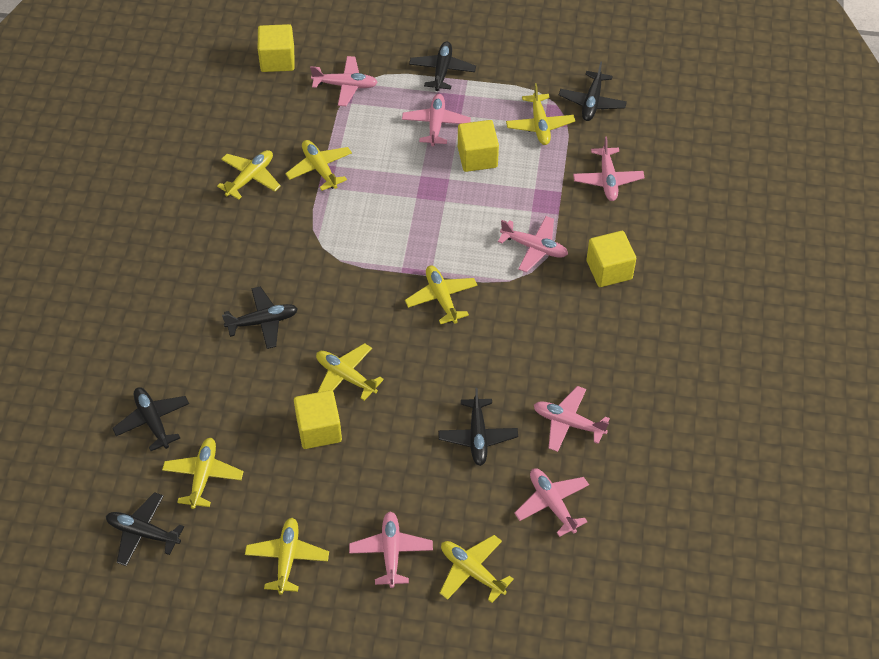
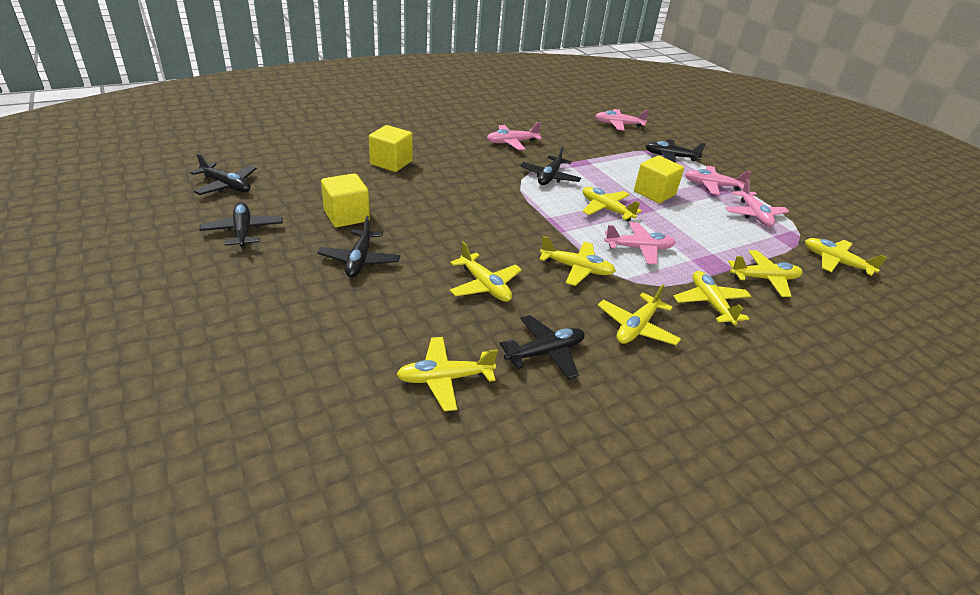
pink plane: 7 -> 5
yellow cube: 4 -> 3

